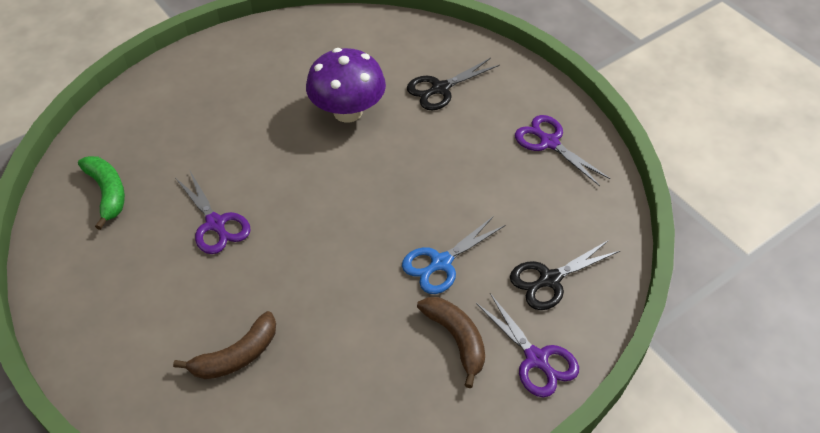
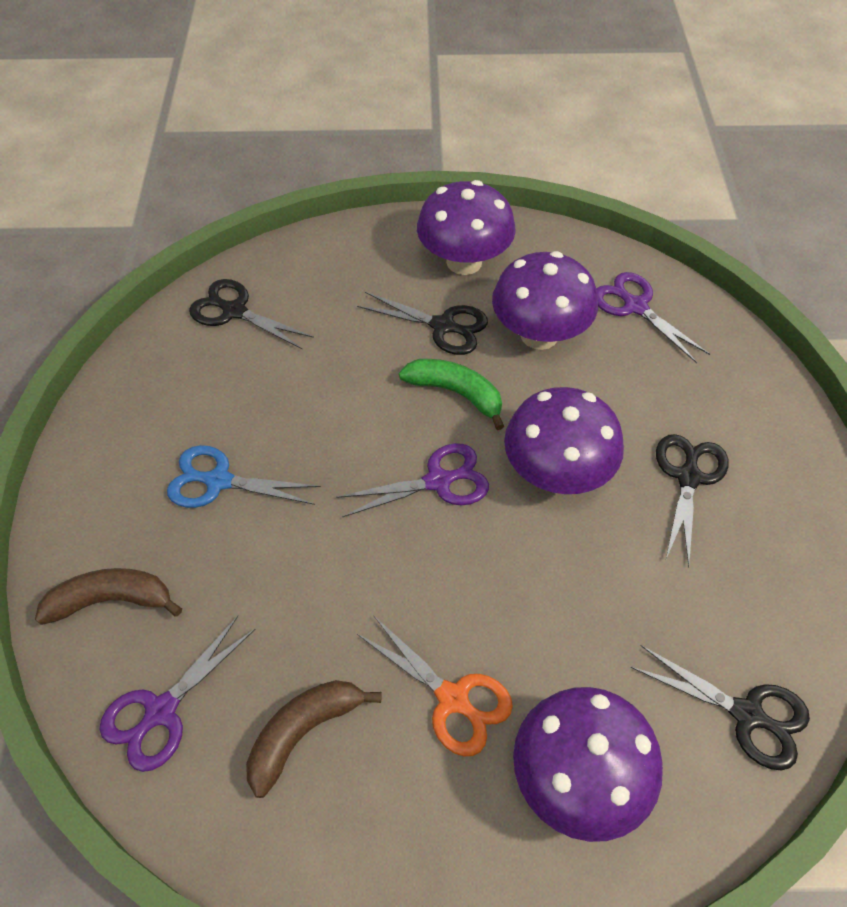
black scissors: 2 -> 4
orange scissors: 0 -> 1
purple mushroom: 1 -> 4

